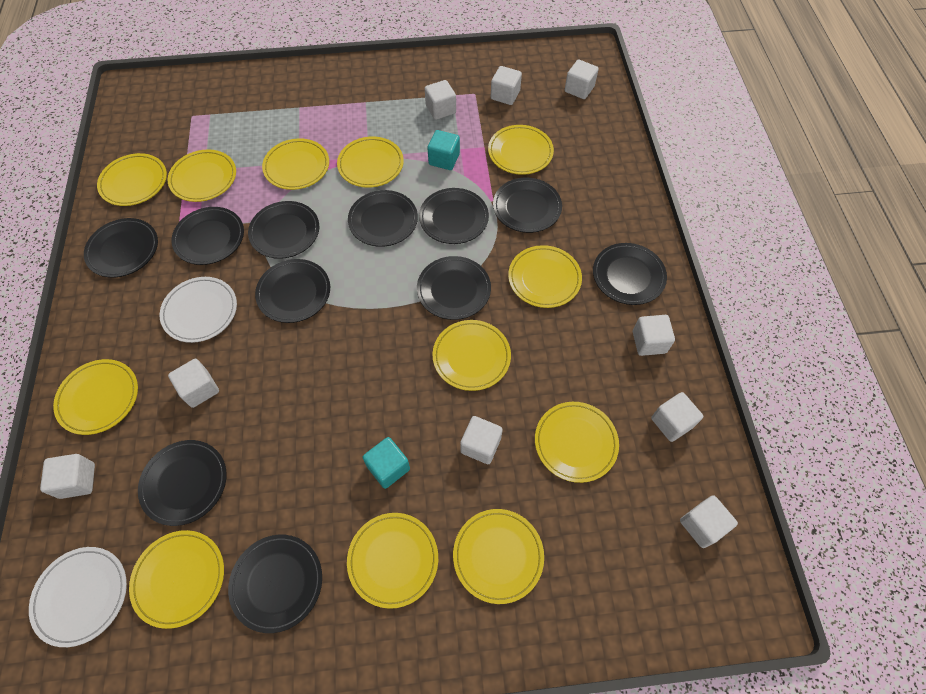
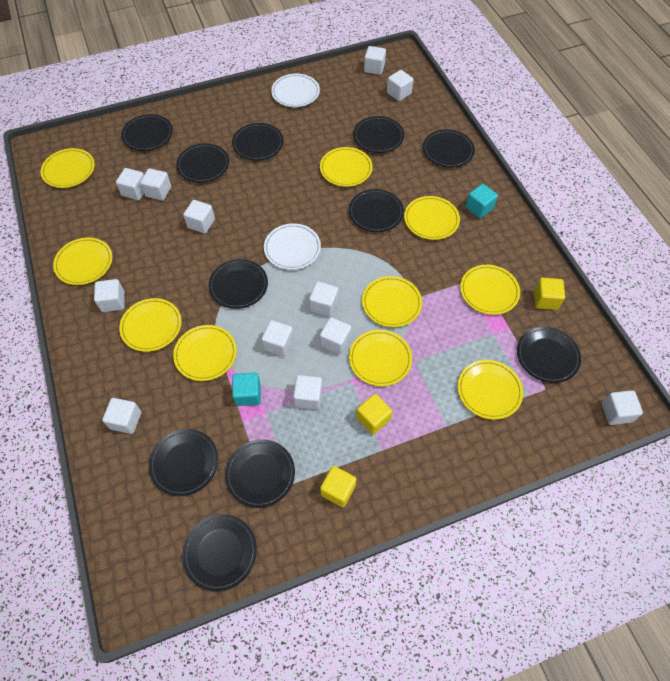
white cube: 9 -> 12
yellow cube: 0 -> 3
yellow plate: 12 -> 10

